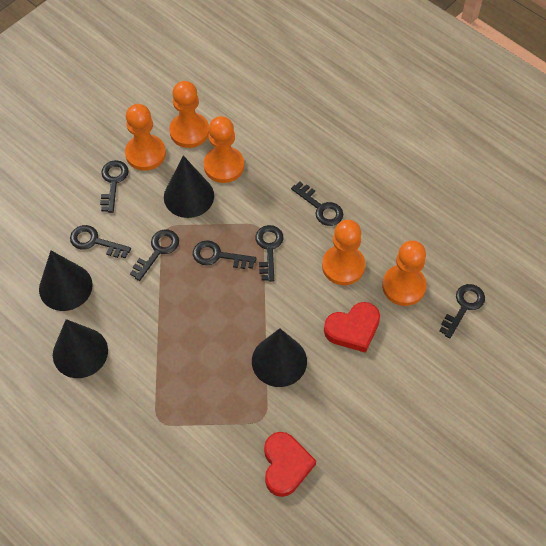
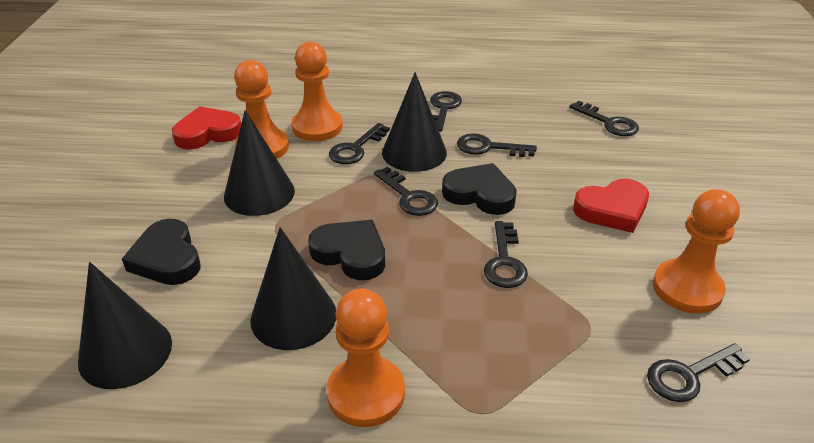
black heart: 0 -> 3
orange pawn: 5 -> 4

